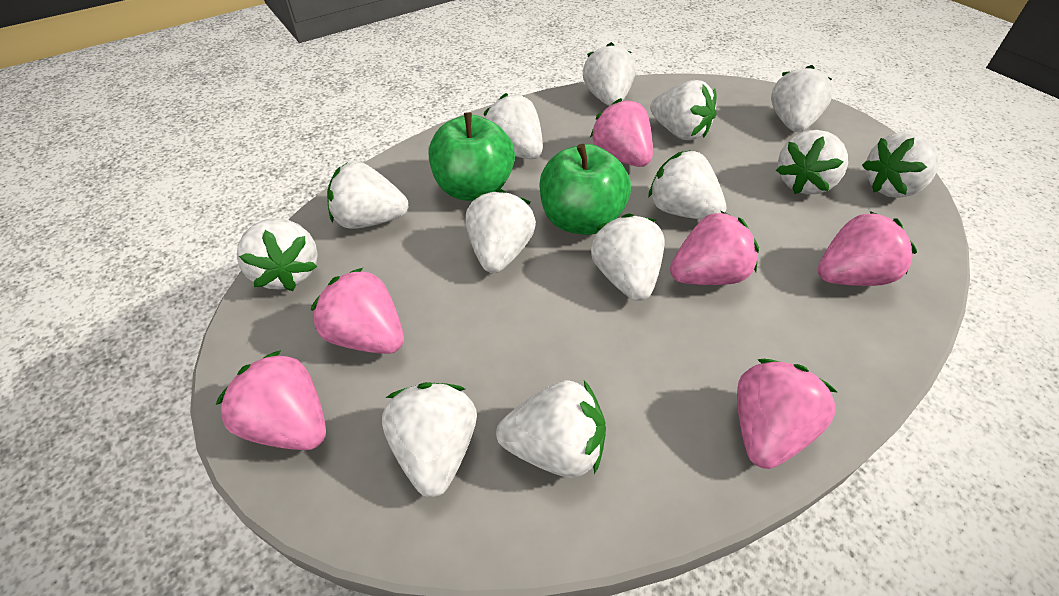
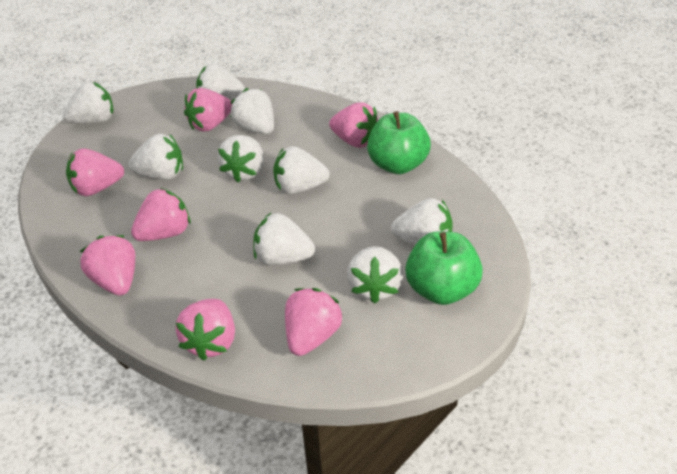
pink strawberry: 6 -> 7
white strawberry: 13 -> 9

